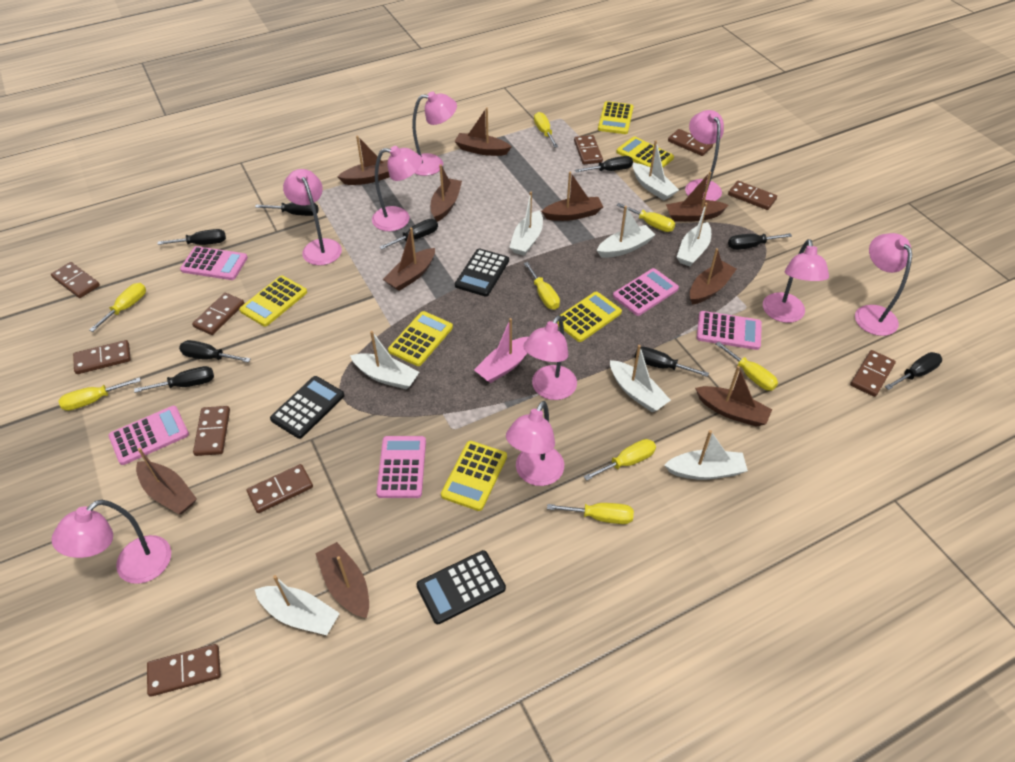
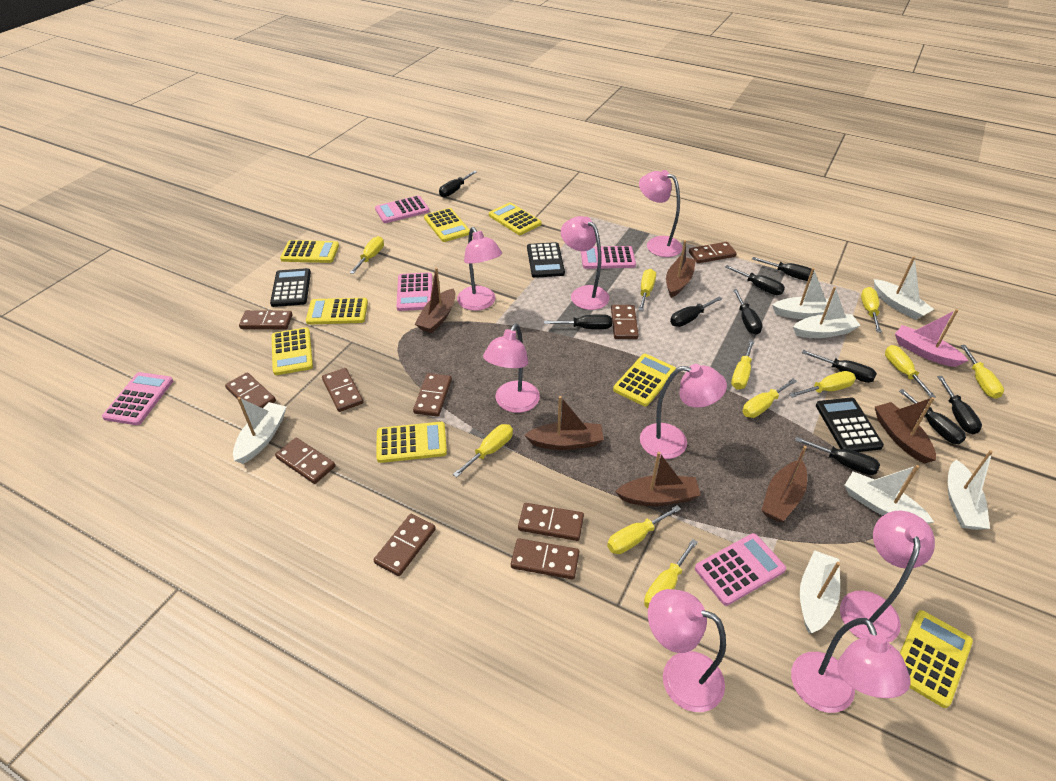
black screwdriver: 9 -> 10
brown boat: 10 -> 6
pink lamp: 9 -> 8
white boat: 8 -> 7
yellow calculator: 6 -> 8
yellow screwdriver: 8 -> 11

